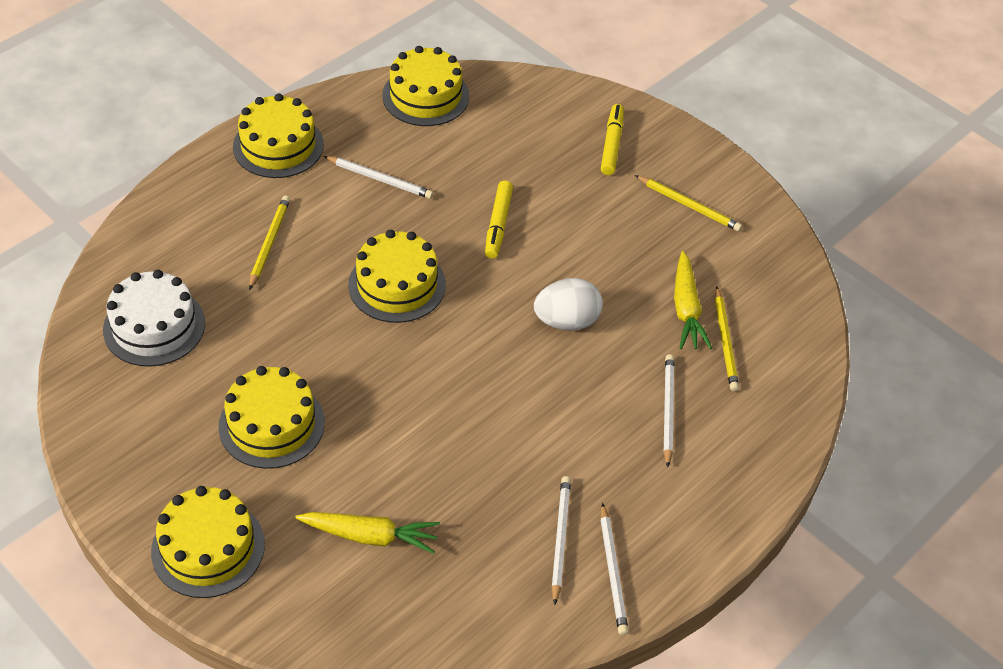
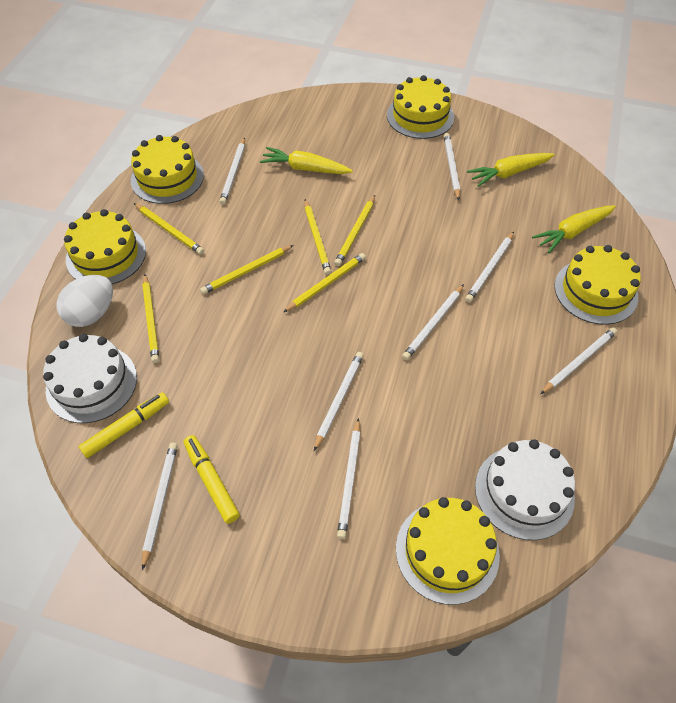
white cake: 1 -> 2
white pencil: 4 -> 8
yellow carrot: 2 -> 3
yellow pencil: 3 -> 6

